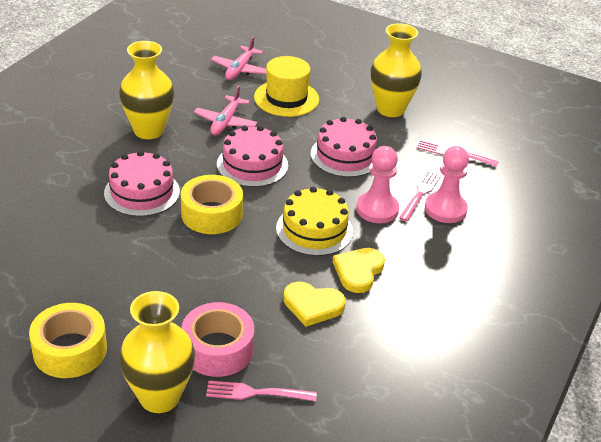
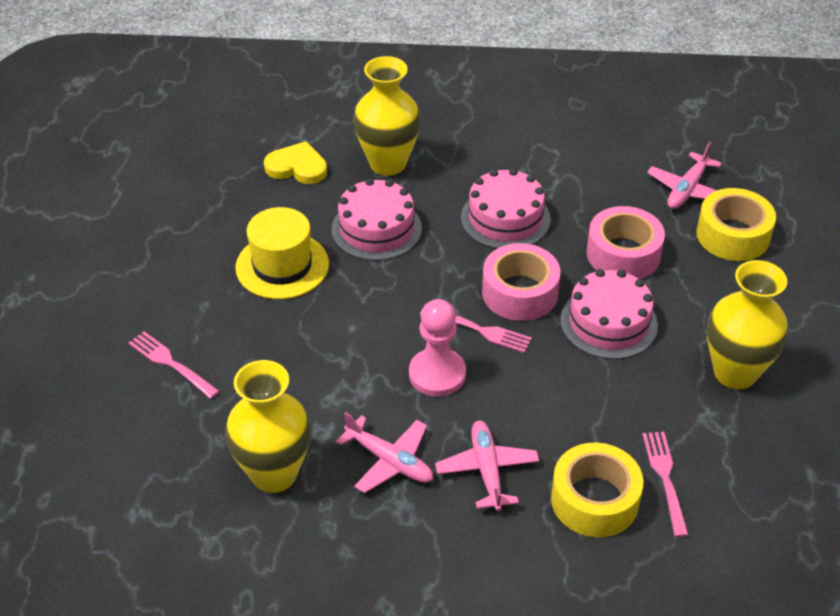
pink pawn: 2 -> 1
pink plane: 2 -> 3
pink tape: 1 -> 2
yellow cake: 1 -> 0
yellow heart: 2 -> 1

